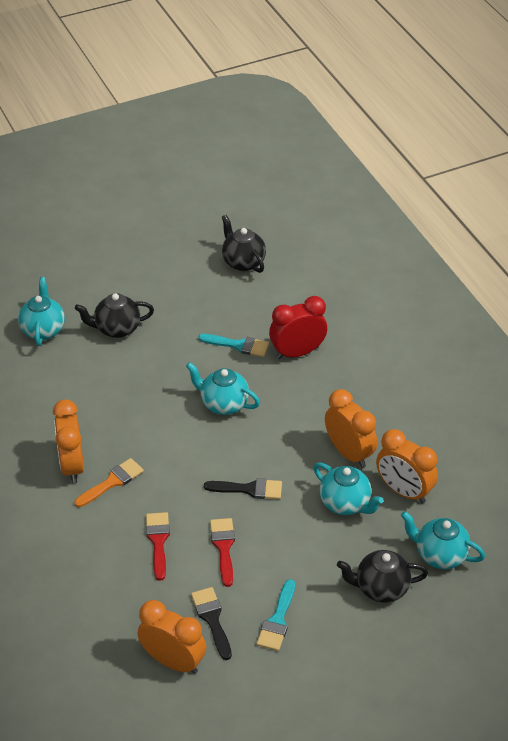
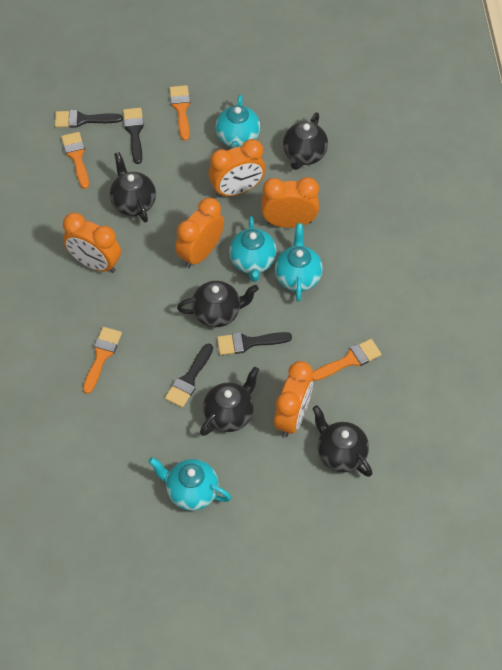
black brush: 2 -> 4
black teapot: 3 -> 5
orange brush: 1 -> 4
orange clock: 4 -> 5
red brush: 2 -> 0
red clock: 1 -> 0
turquoise brush: 2 -> 0

